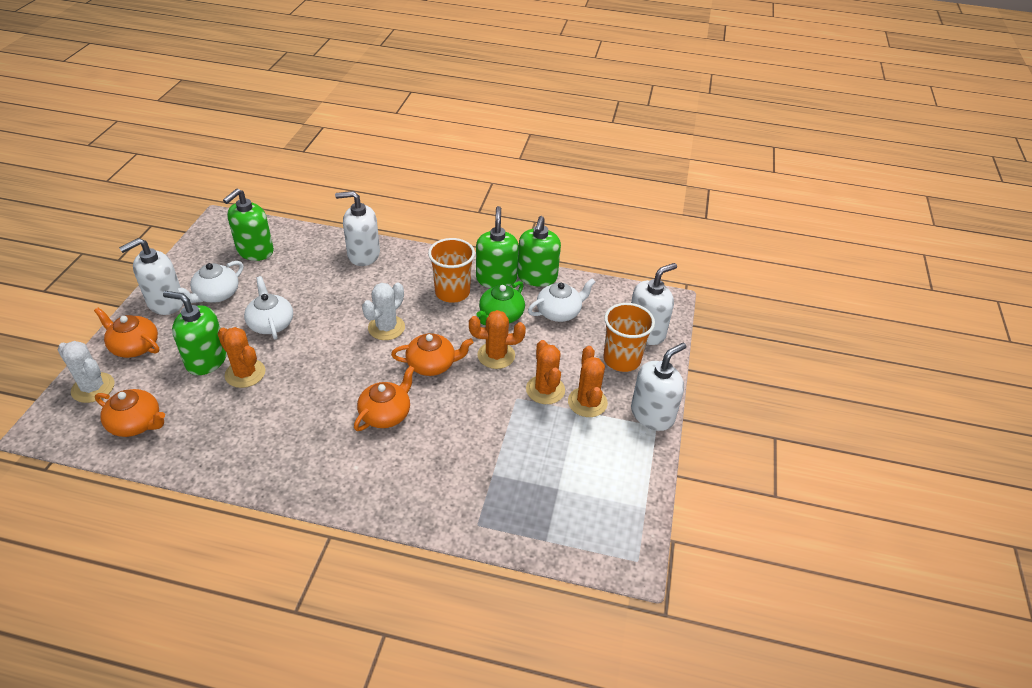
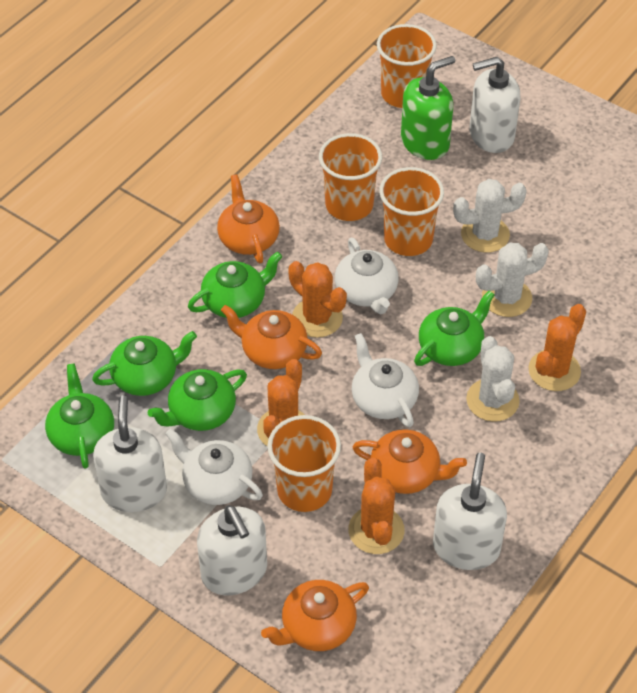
green soap dispenser: 4 -> 1
green teapot: 1 -> 5
orange cup: 2 -> 4
white cactus: 2 -> 3

